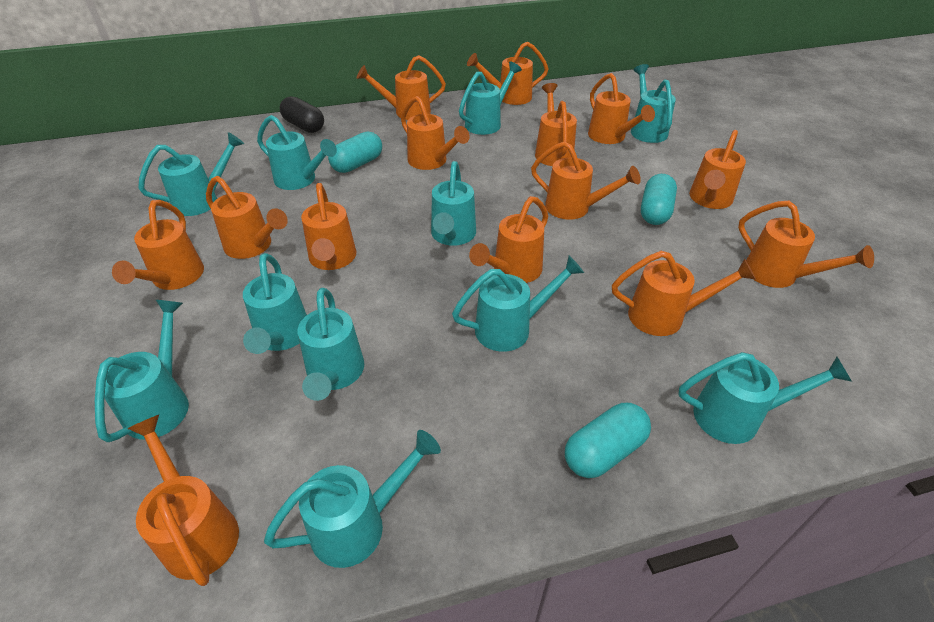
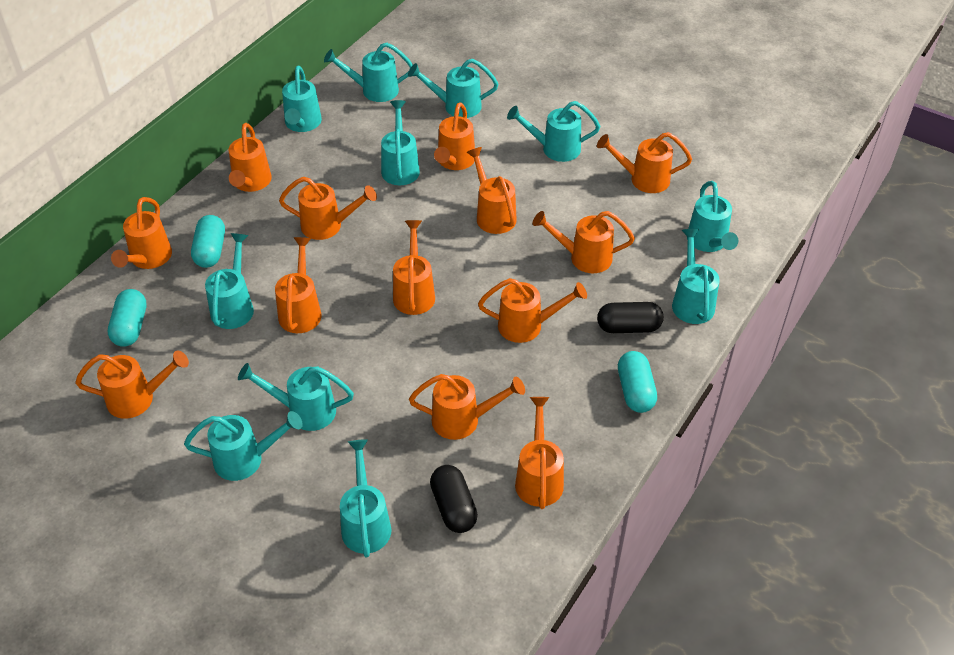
black capsule: 1 -> 2
orange watering can: 14 -> 13

